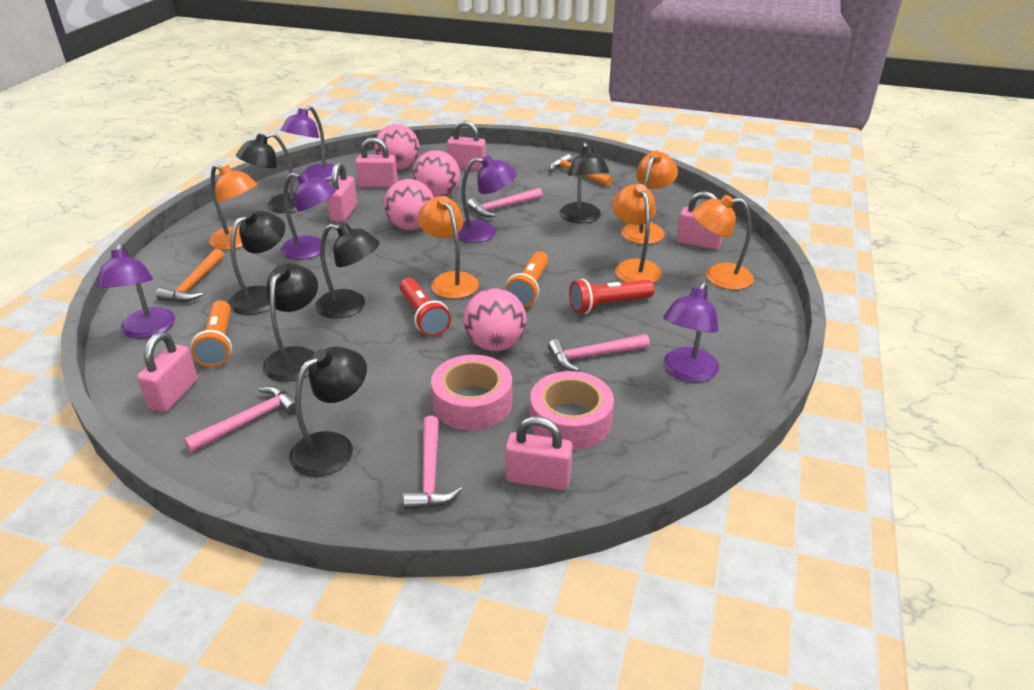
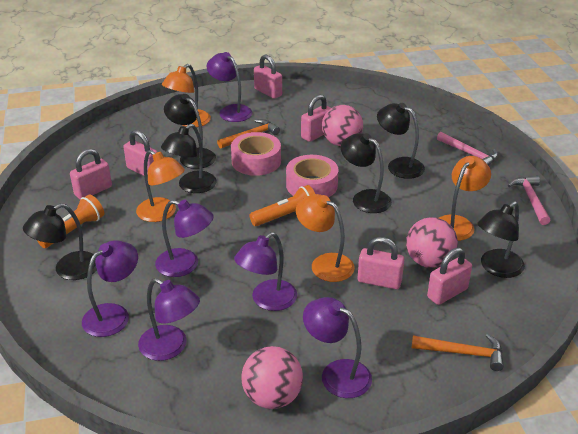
orange lamp: 5 -> 4
pink ball: 4 -> 3
pink hammer: 4 -> 2
purple lamp: 5 -> 6
red flashlight: 2 -> 0

